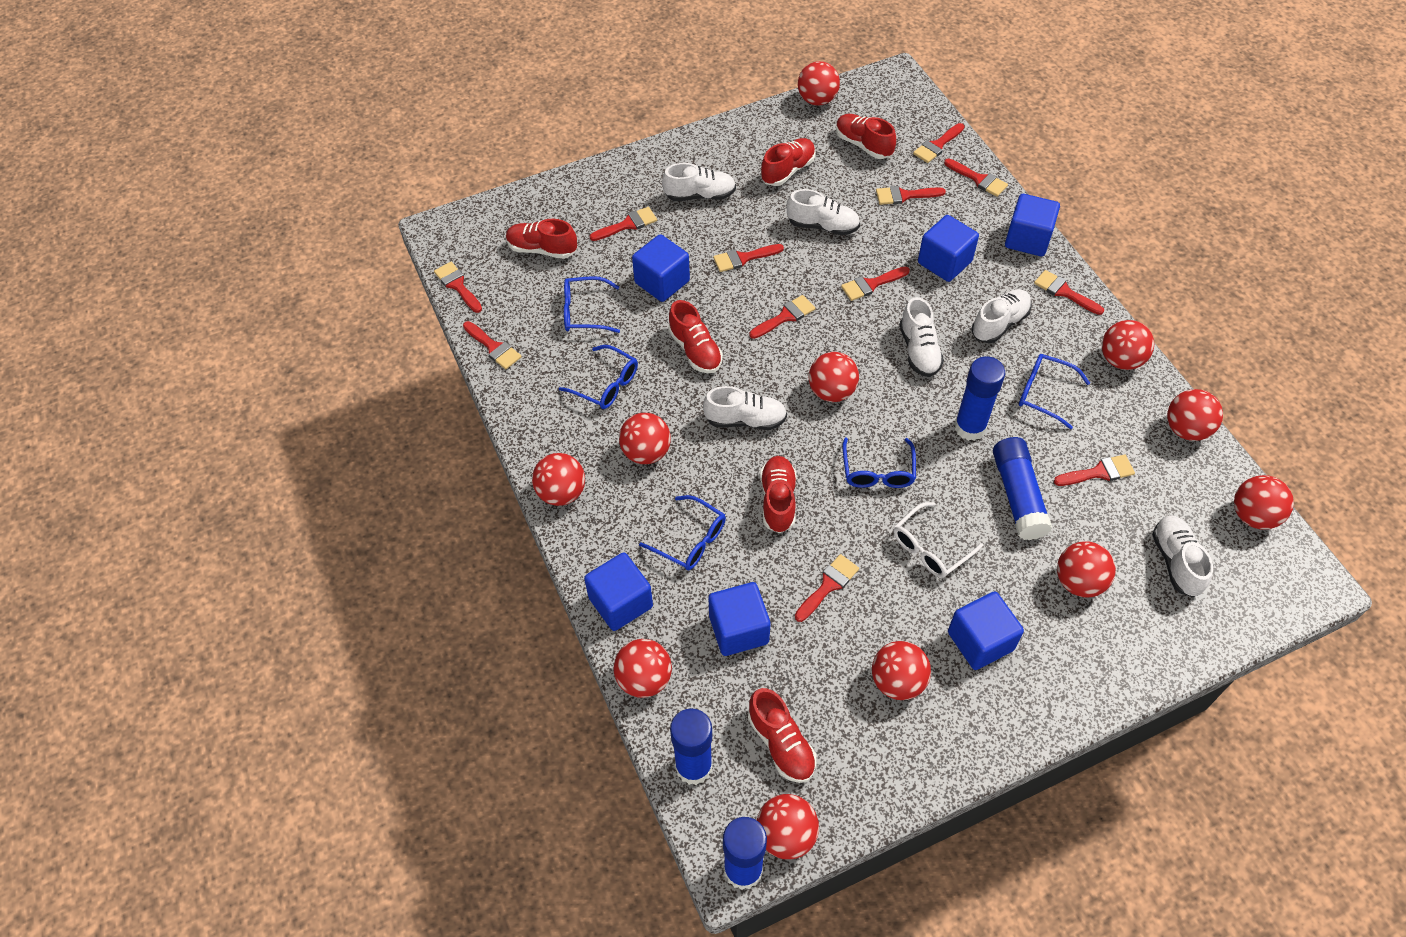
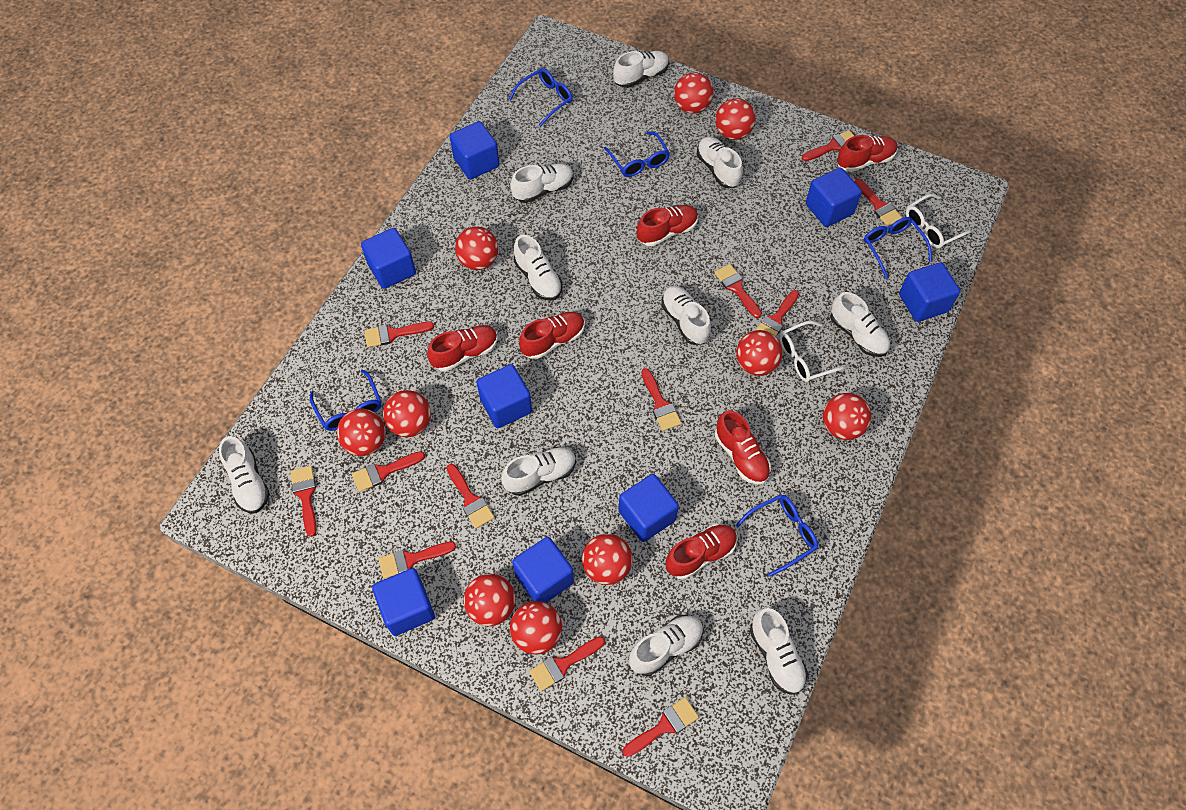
blue cube: 6 -> 8
blue glue stick: 4 -> 0
red ball: 11 -> 10
white glasses: 1 -> 2
white shoe: 6 -> 10

